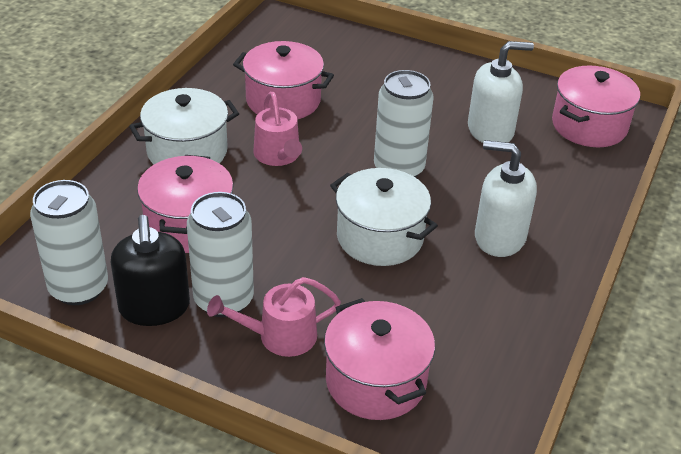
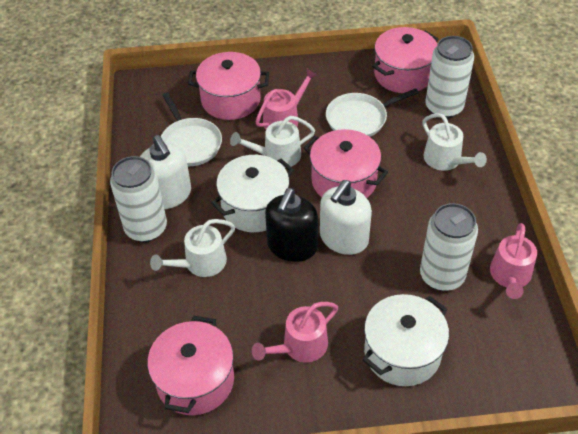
pink watering can: 2 -> 3
white pan: 0 -> 2
white watering can: 0 -> 3

